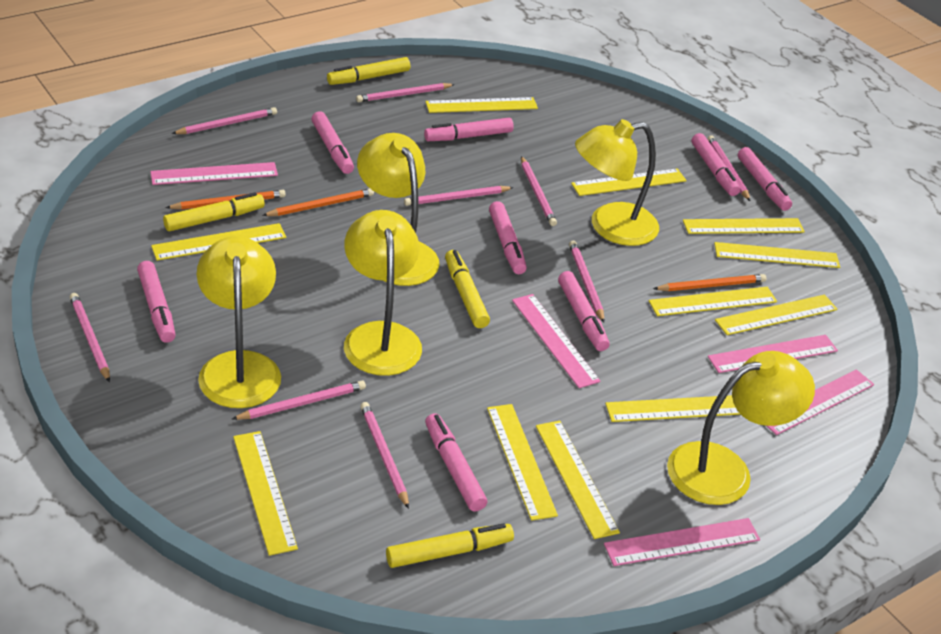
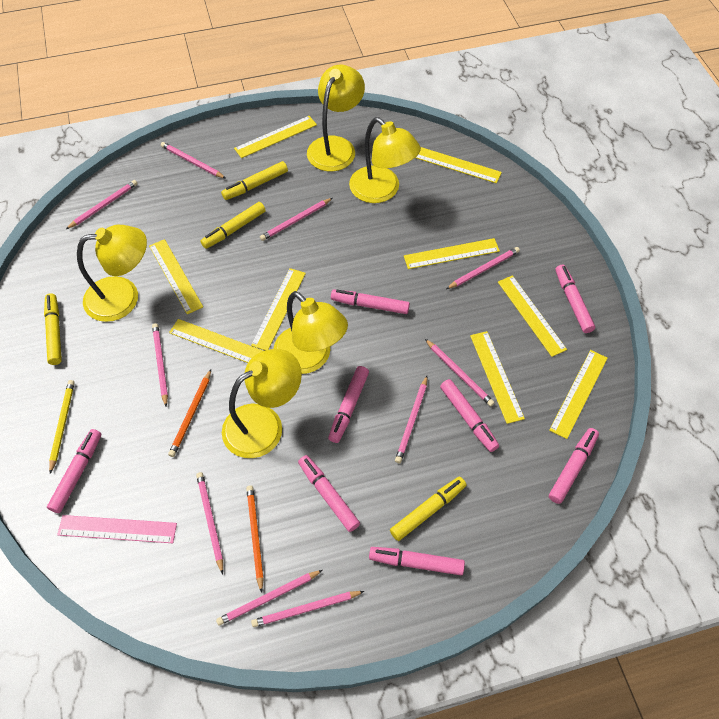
orange pencil: 3 -> 2
pink pencil: 9 -> 10
pink ruler: 5 -> 1
yellow pencil: 0 -> 1
yellow ruler: 11 -> 9

